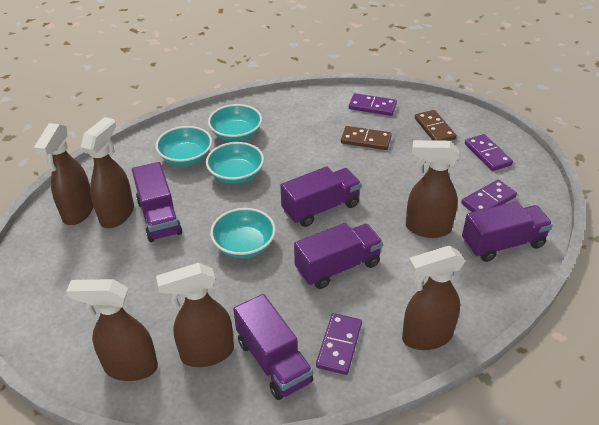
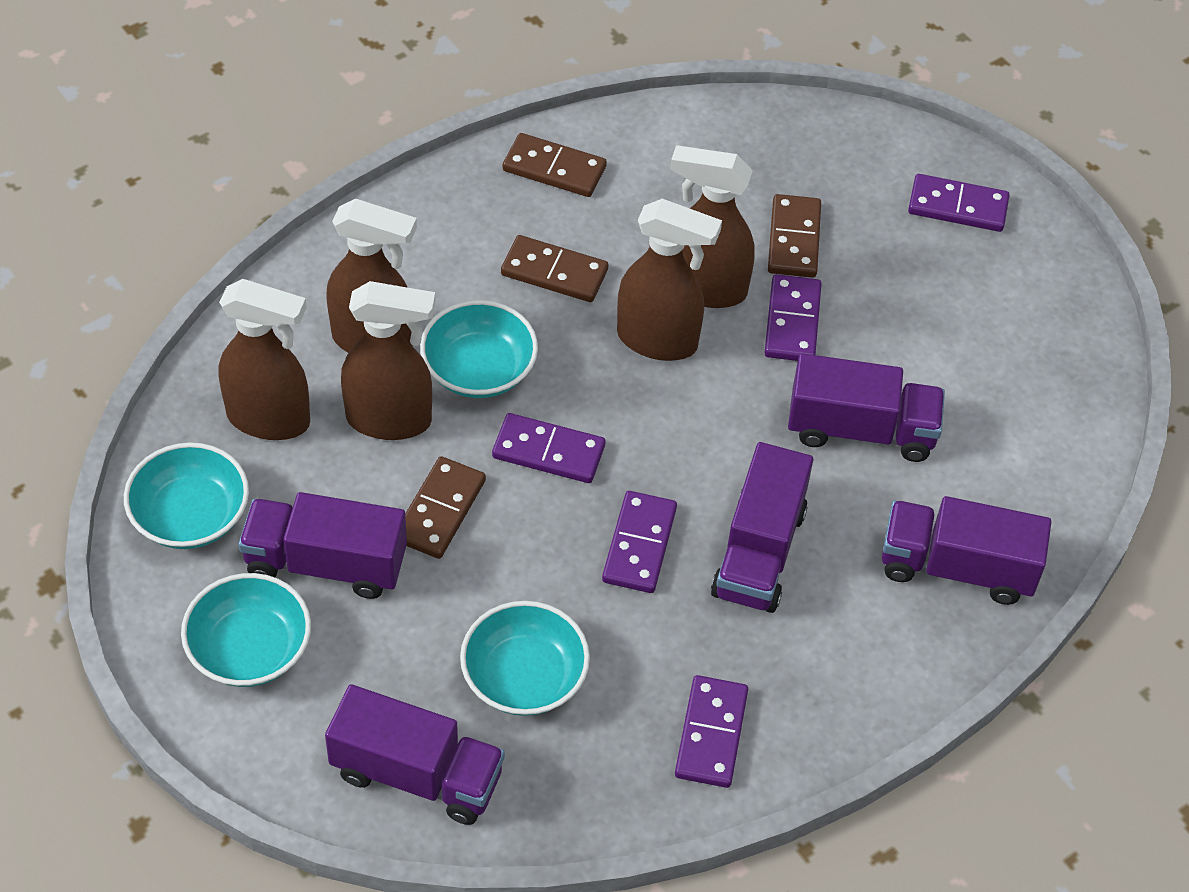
brown domino: 2 -> 4
brown spray bottle: 6 -> 5
purple domino: 4 -> 5

